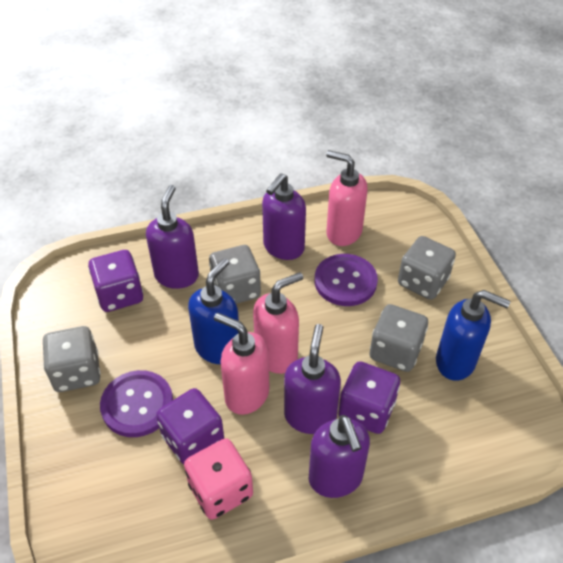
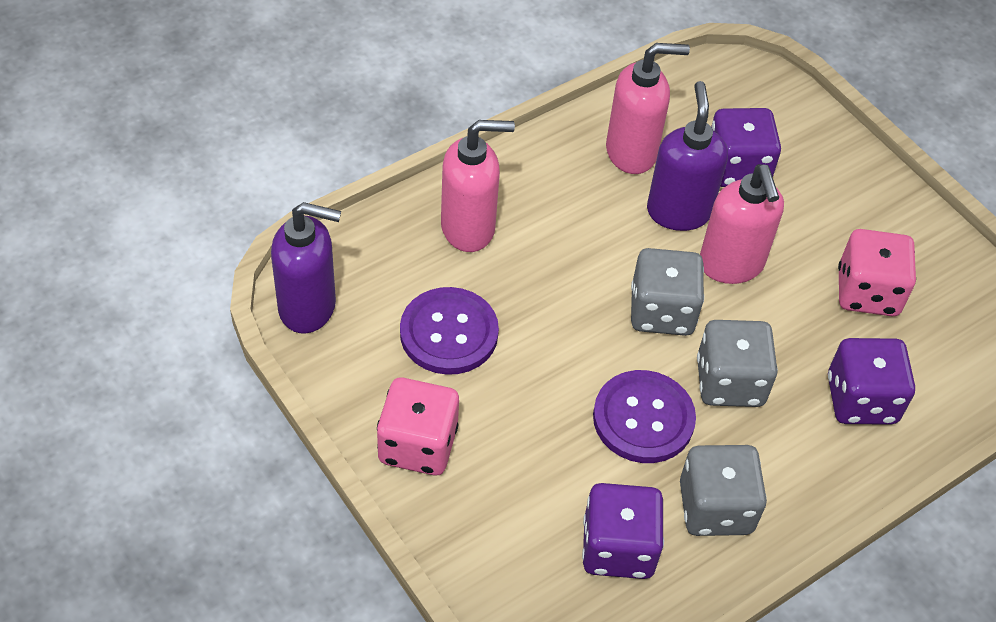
blue soap dispenser: 2 -> 0
grey dice: 4 -> 3
pink dice: 1 -> 2
purple soap dispenser: 4 -> 2

